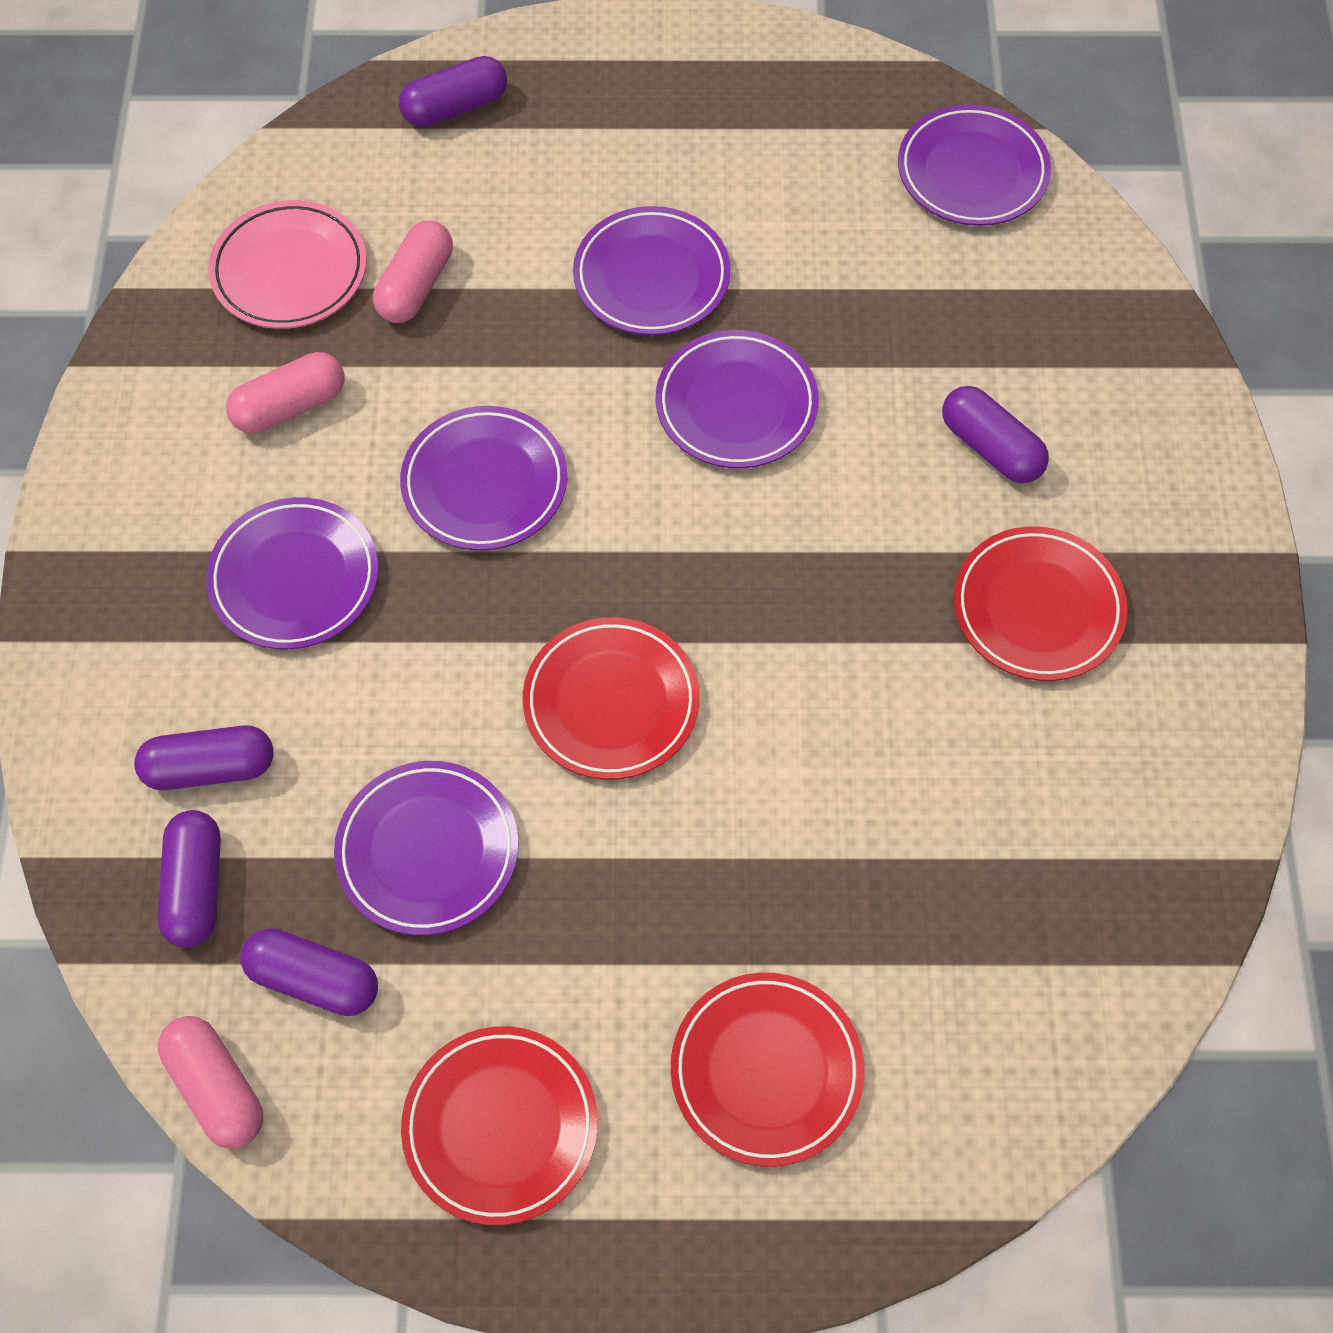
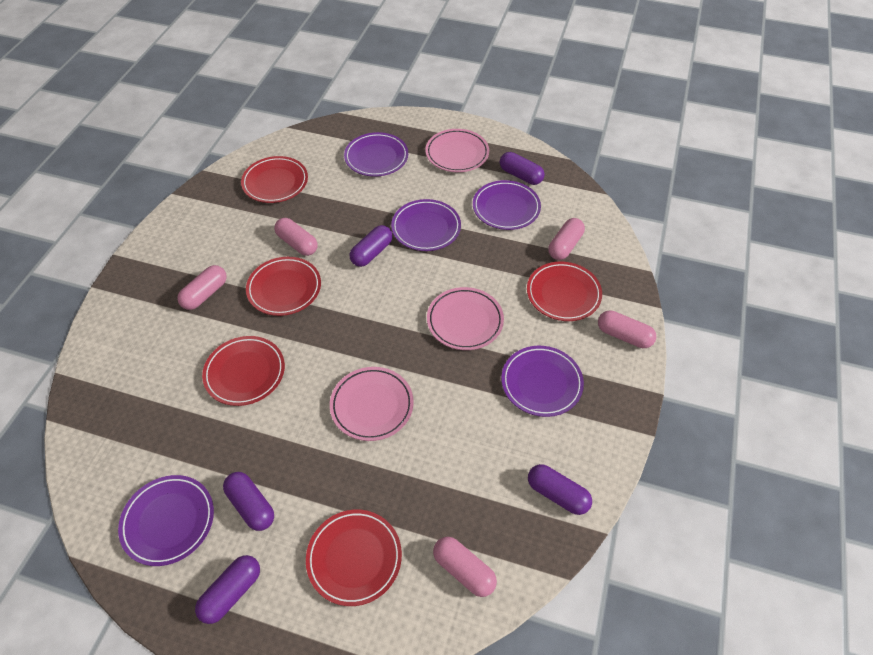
pink capsule: 3 -> 5
pink plate: 1 -> 3
purple plate: 6 -> 5
red plate: 4 -> 5

